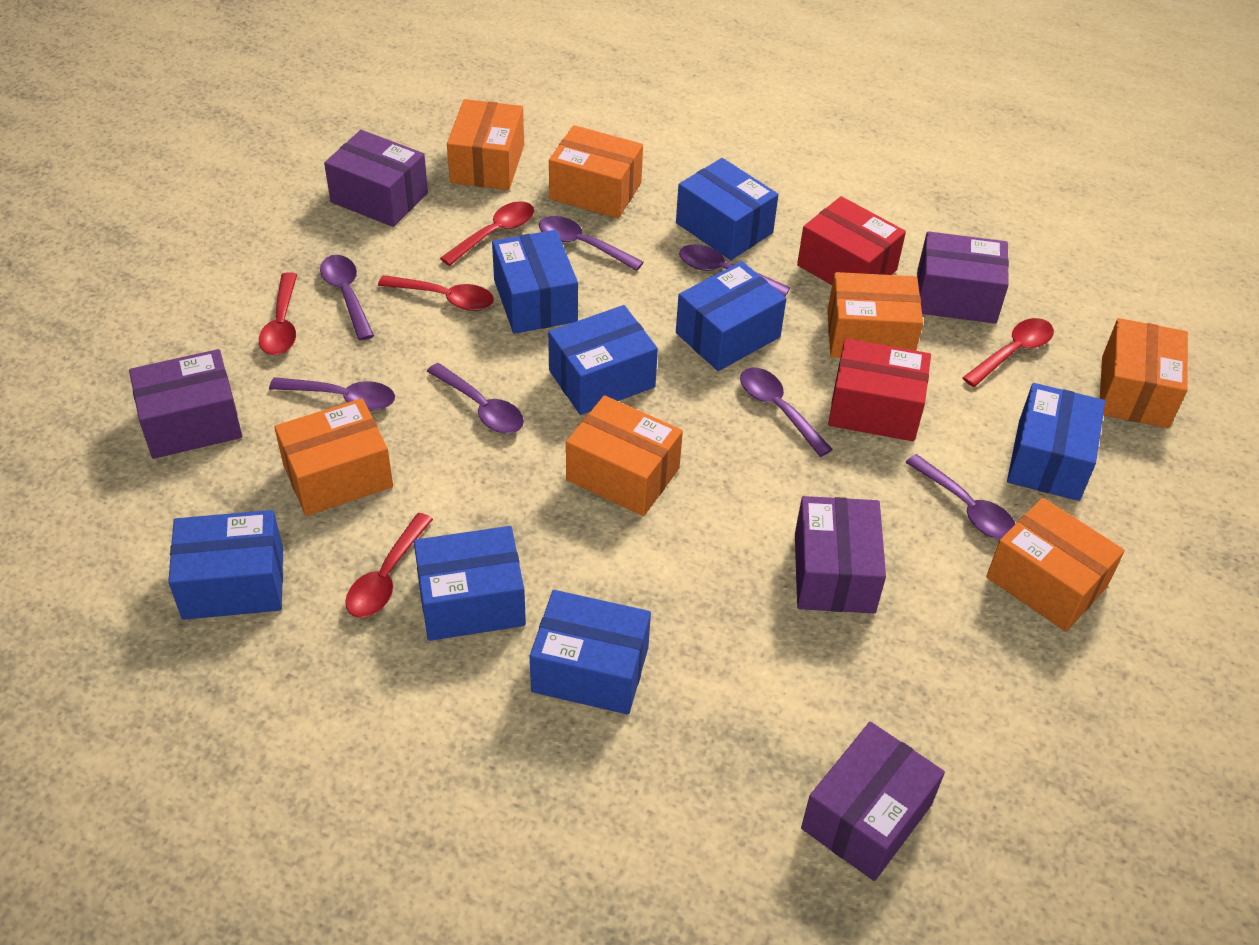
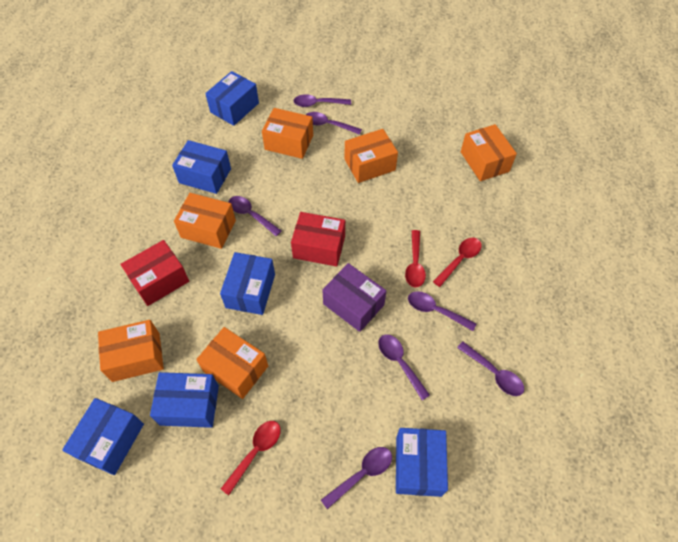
blue box: 8 -> 6
orange box: 7 -> 6
purple box: 5 -> 1
red spoon: 5 -> 3

